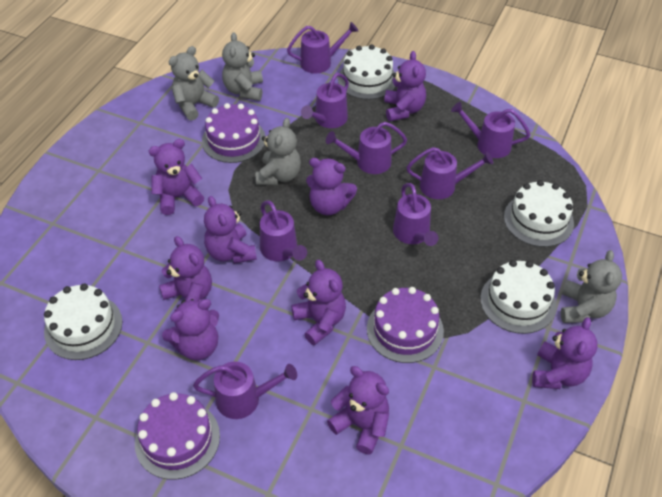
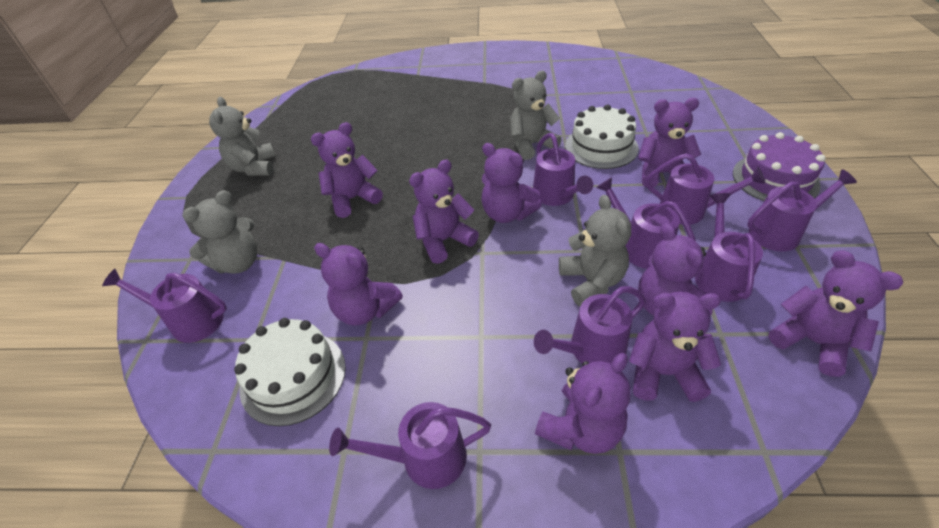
purple cake: 3 -> 1
white cake: 4 -> 2

